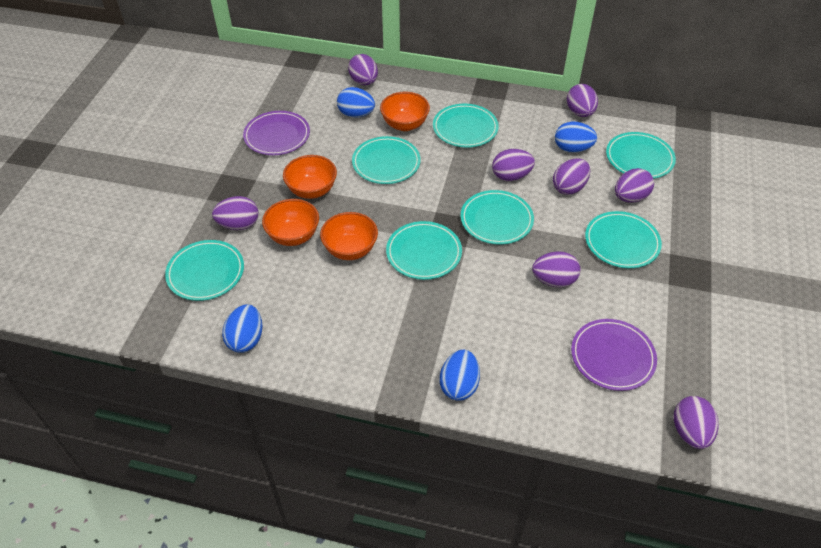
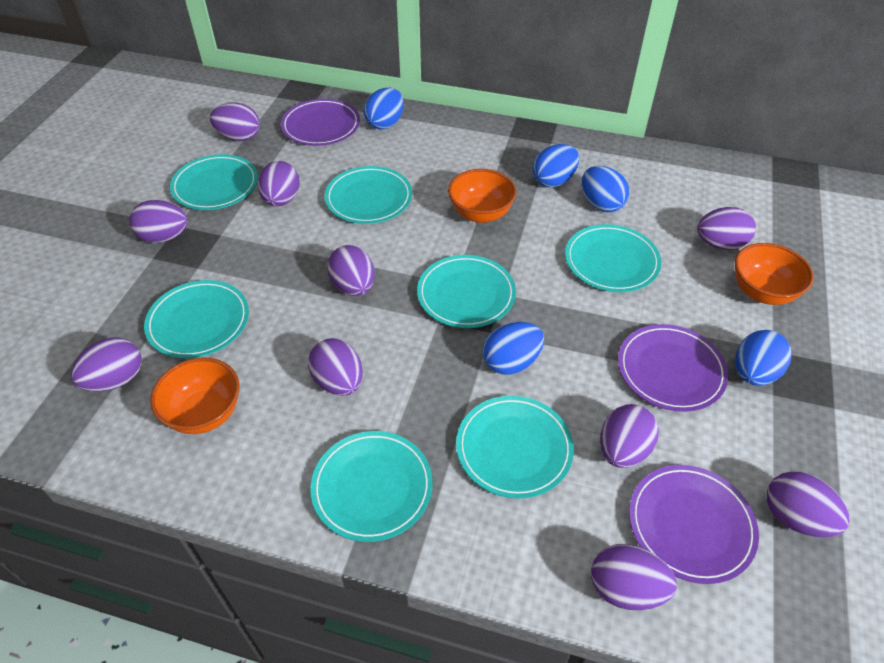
blue egg: 4 -> 5
orange bowl: 4 -> 3
purple egg: 8 -> 10
purple plate: 2 -> 3

